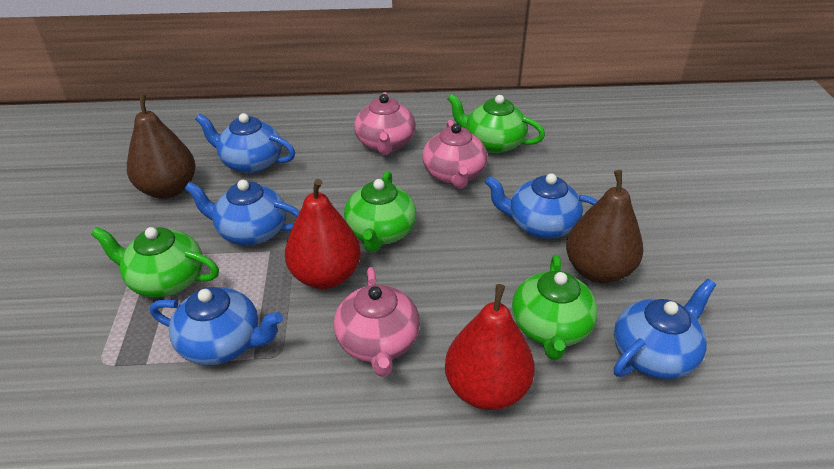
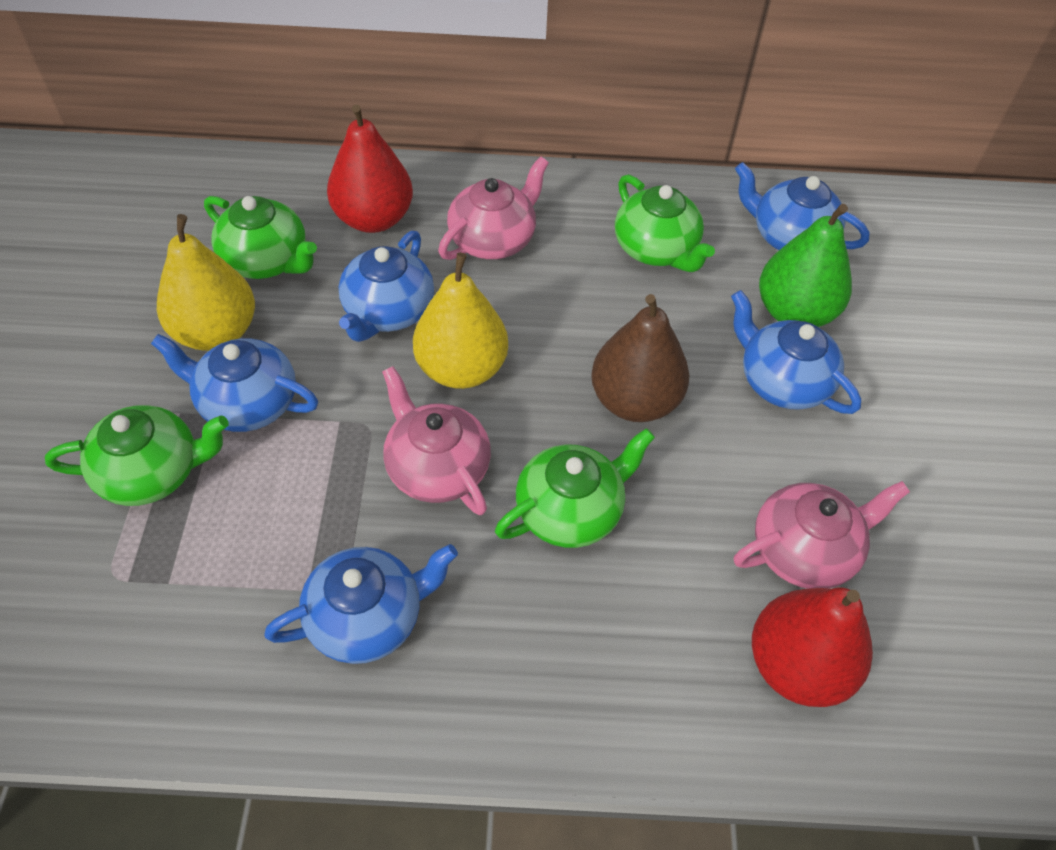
brown pear: 2 -> 1
green pear: 0 -> 1
yellow pear: 0 -> 2

